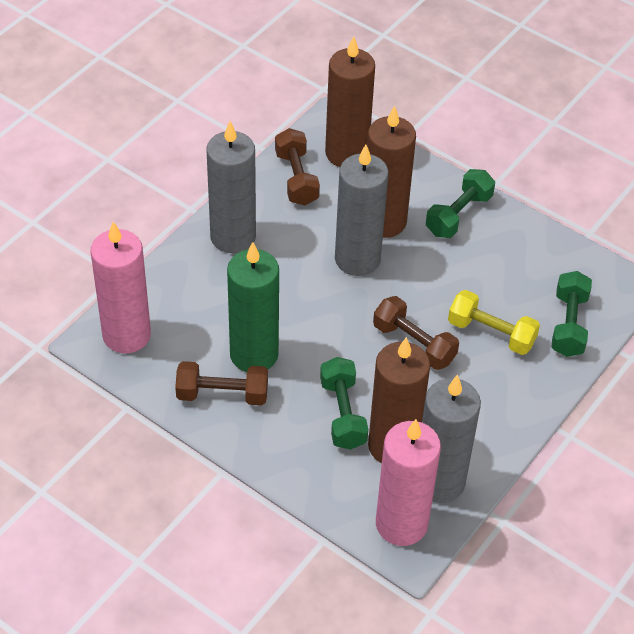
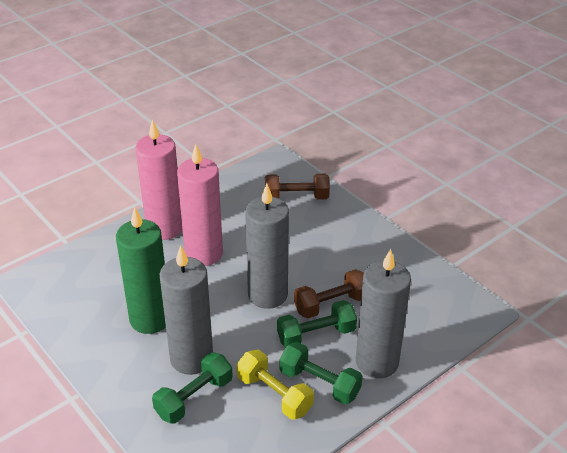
brown candle: 3 -> 0
brown dumbbell: 3 -> 2

